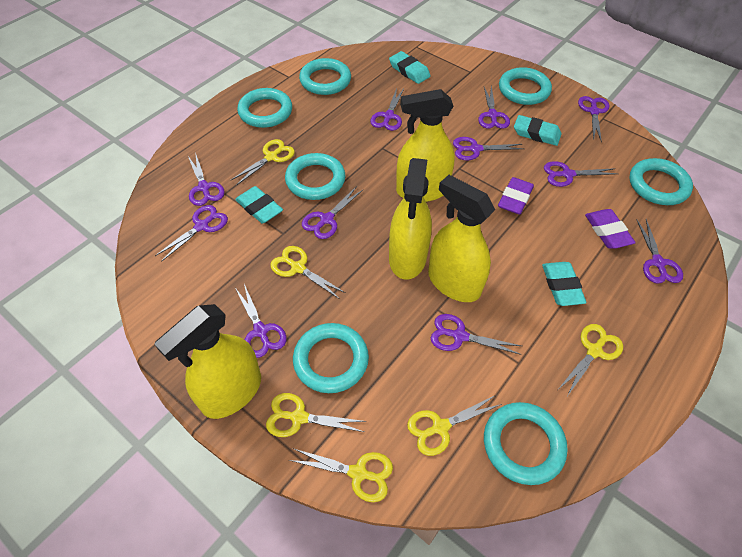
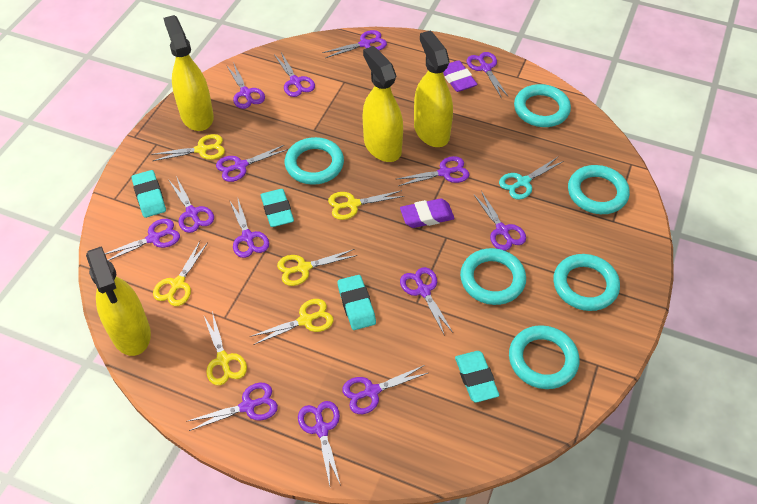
purple scissors: 11 -> 14
turquoise ring: 7 -> 6
turquoise scissors: 0 -> 1

